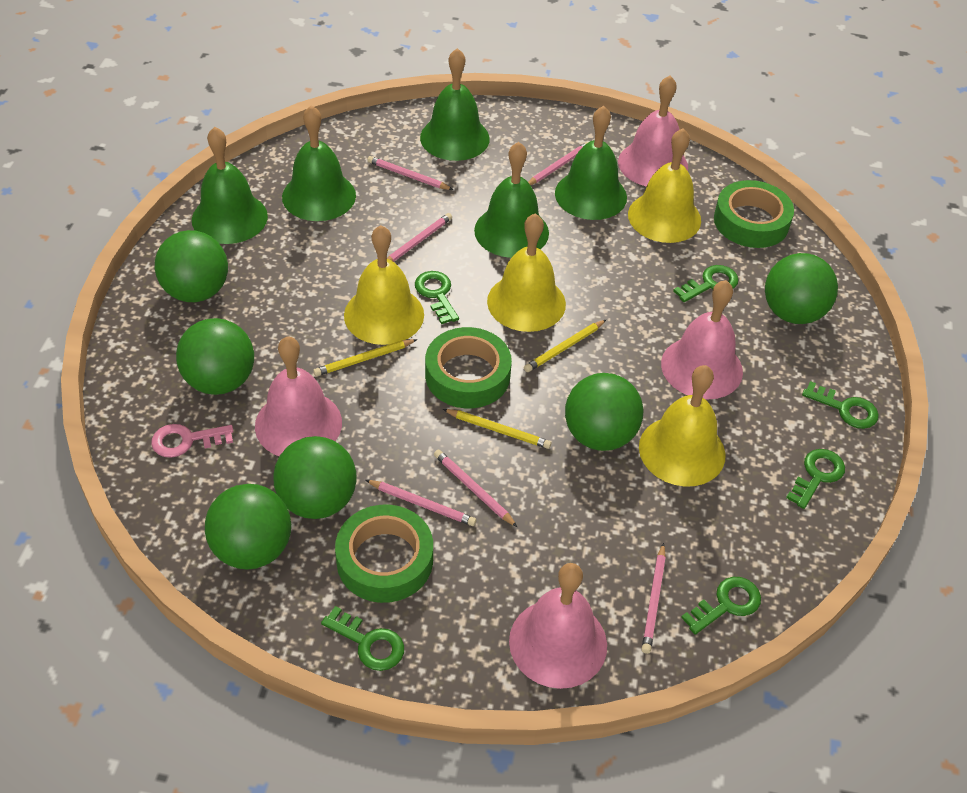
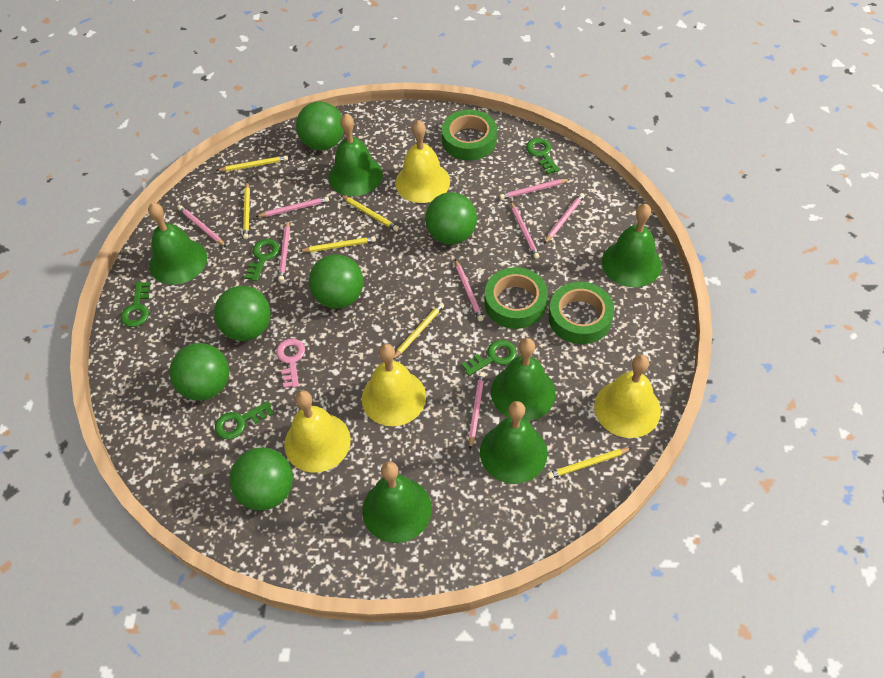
green bell: 5 -> 6
green key: 6 -> 5
pink bell: 4 -> 0
pink pencil: 6 -> 8
yellow pencil: 3 -> 6

